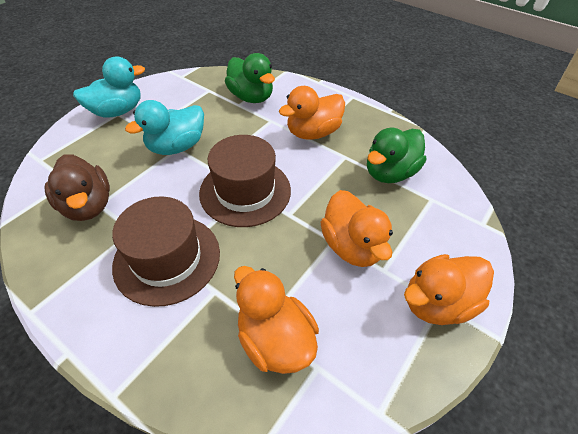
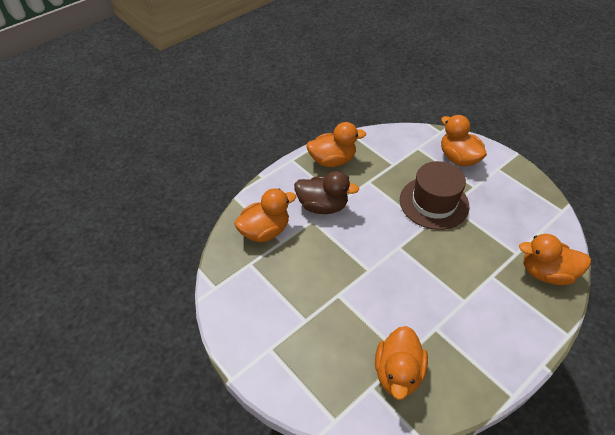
brown hat: 2 -> 1
green duck: 2 -> 0
orange duck: 4 -> 5
turquoise duck: 2 -> 0

